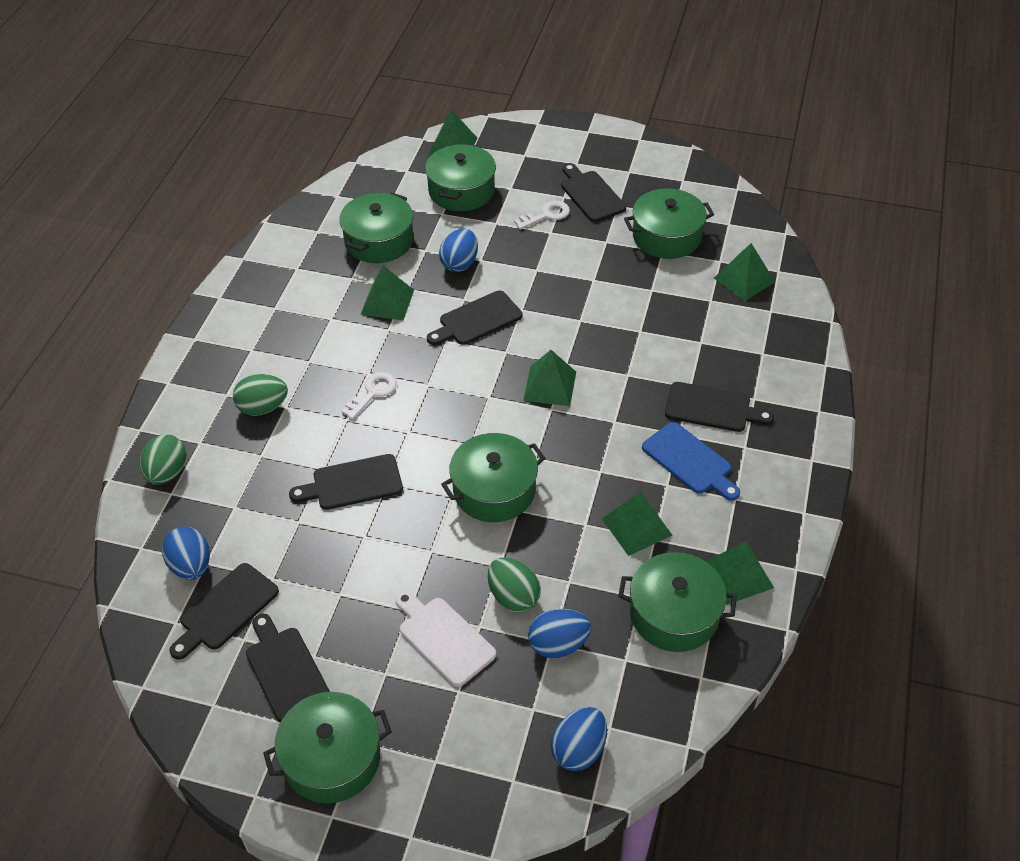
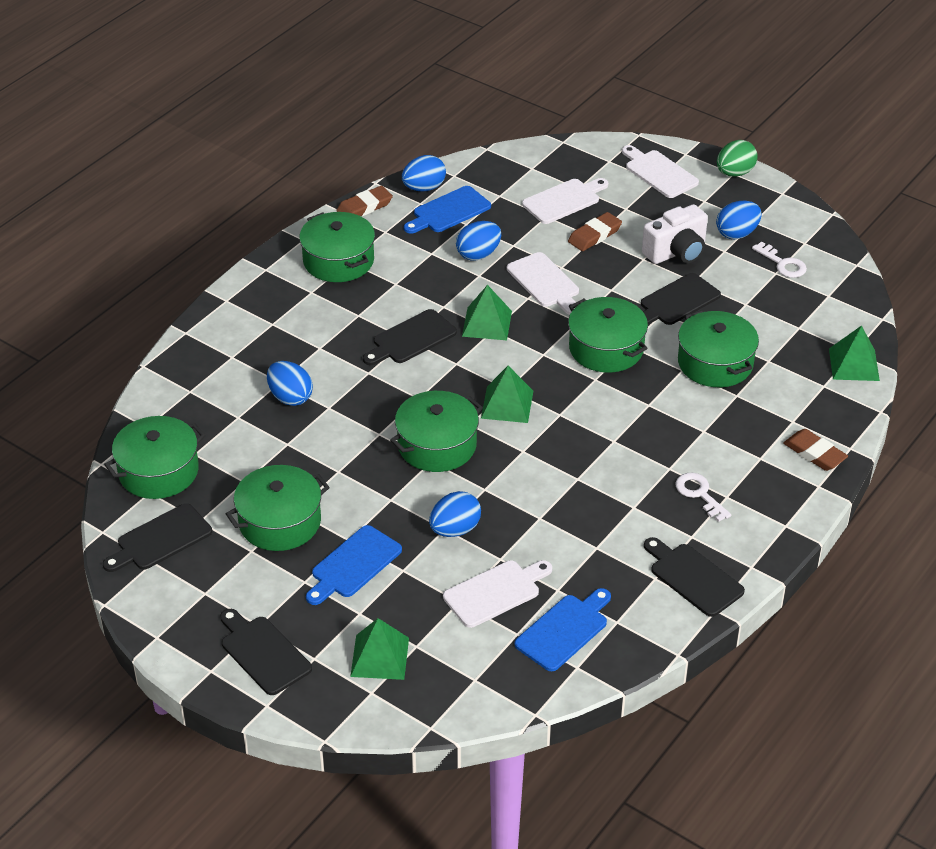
black cutting board: 6 -> 5
blue cutting board: 1 -> 3
blue egg: 4 -> 5
brown eraser: 0 -> 3
green egg: 3 -> 1
green pyramid: 6 -> 4
white camera: 0 -> 1
white cutting board: 1 -> 4

